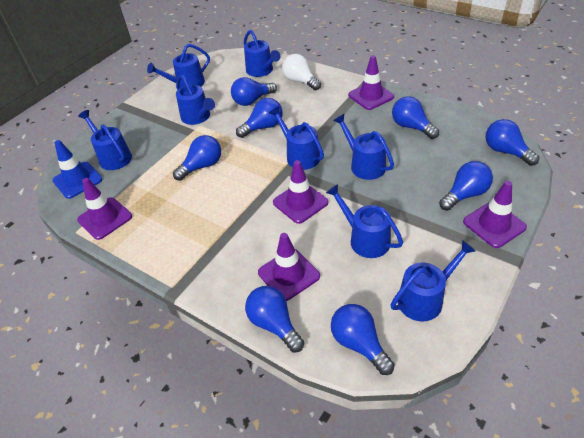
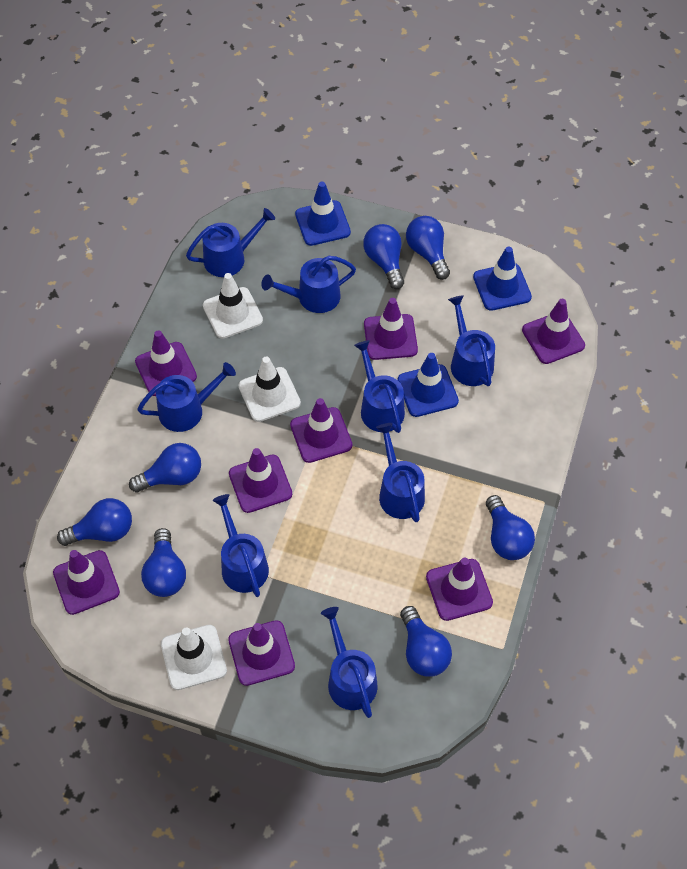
blue light bulb: 8 -> 7
blue traffic cone: 1 -> 3
purple traffic cone: 5 -> 8
white light bulb: 1 -> 0
white traffic cone: 0 -> 3

